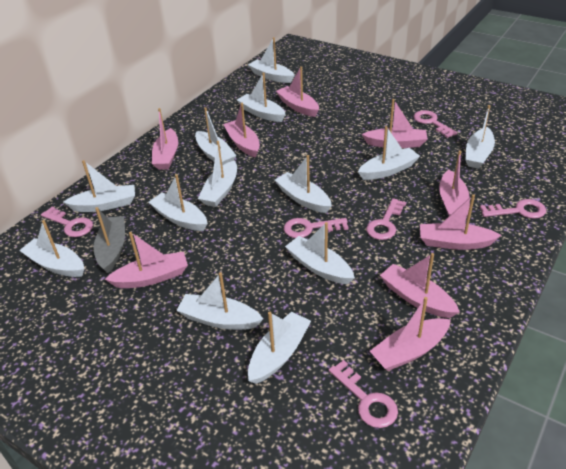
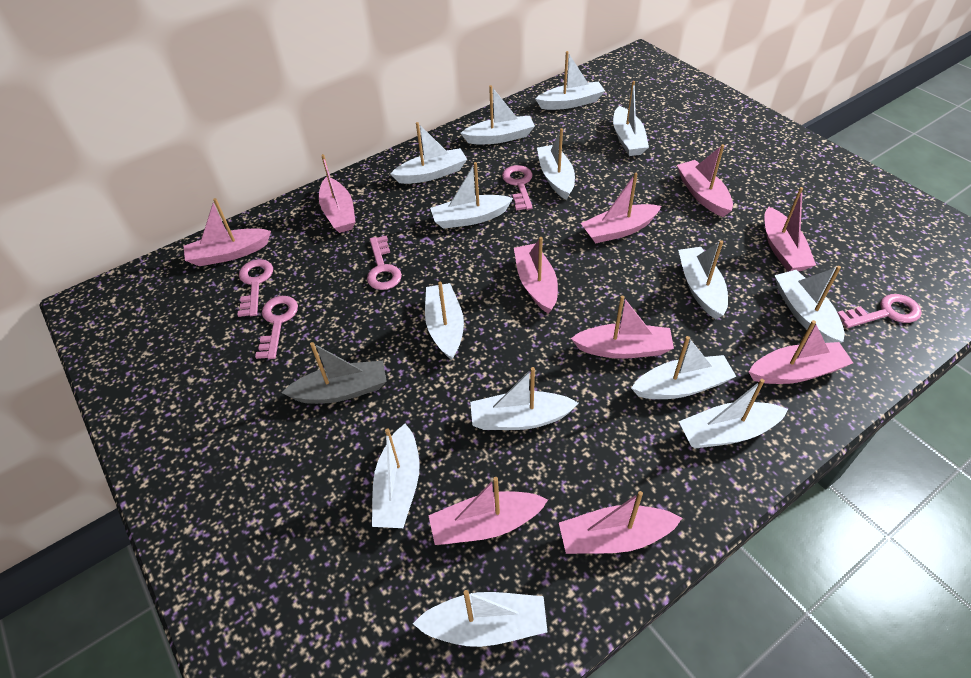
pink boat: 9 -> 10
pink key: 6 -> 5
white boat: 13 -> 14

